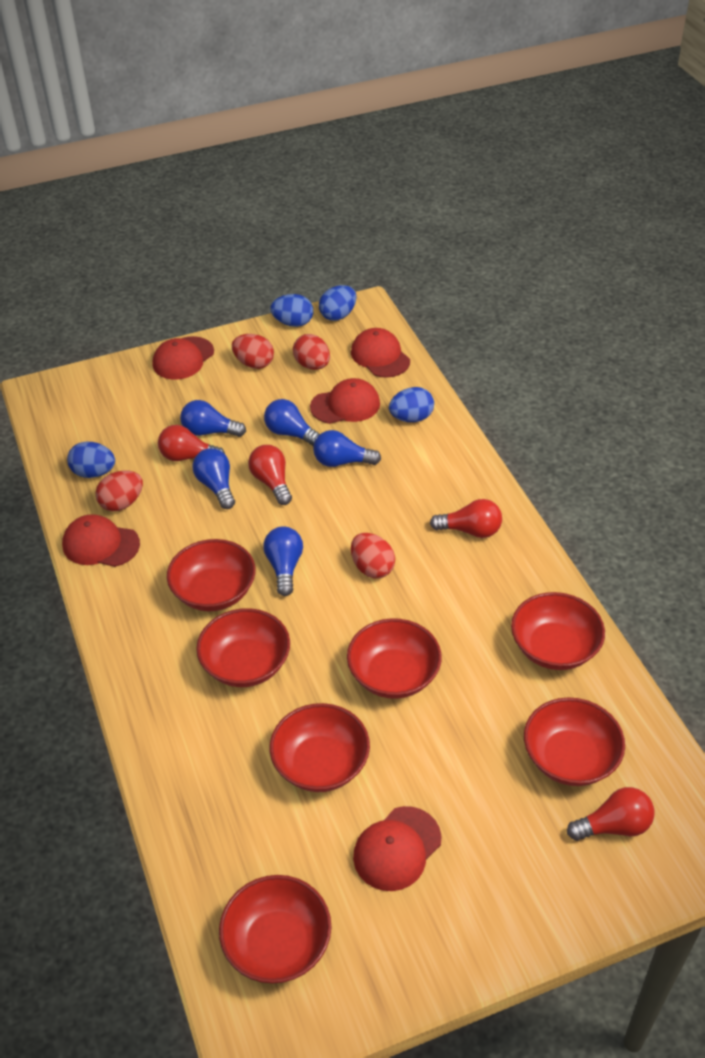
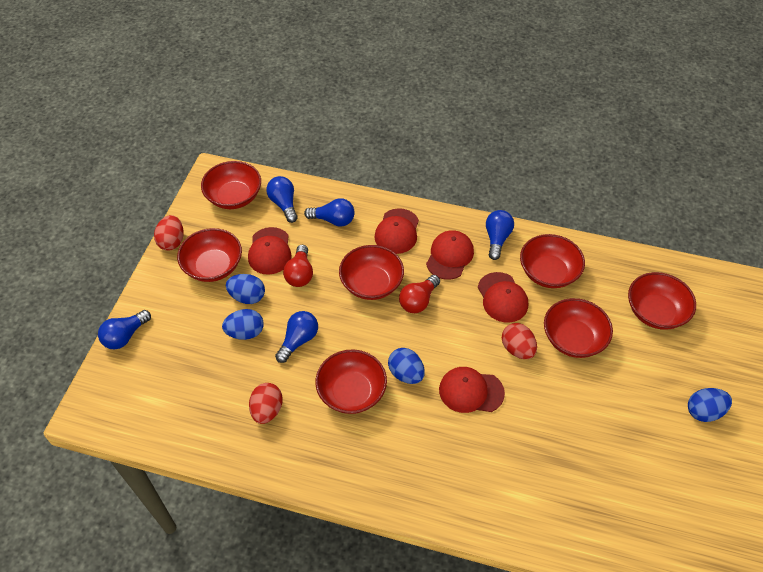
red egg: 4 -> 3
red light bulb: 4 -> 2

